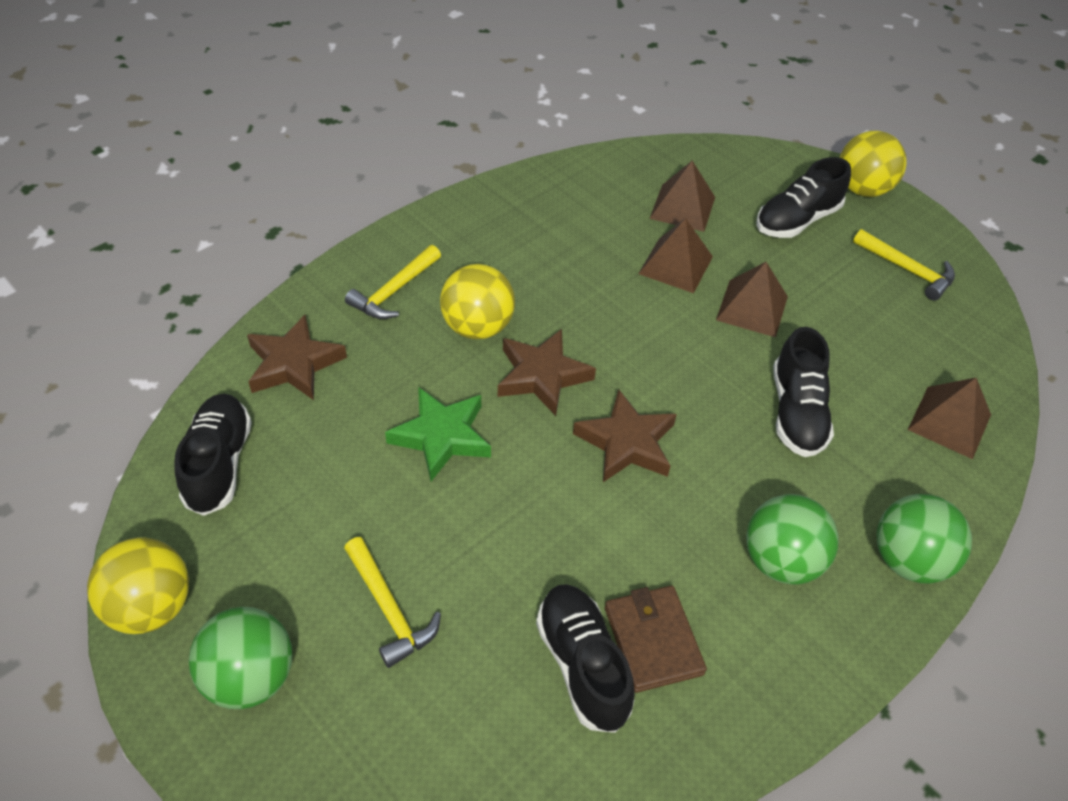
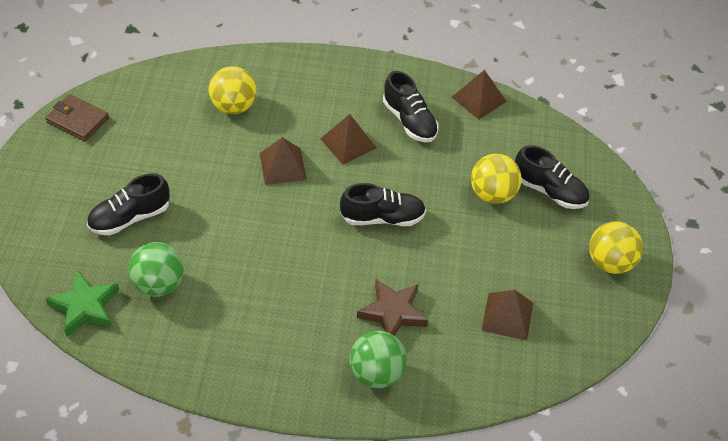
brown star: 3 -> 1
green ball: 3 -> 2
yellow hammer: 3 -> 0

